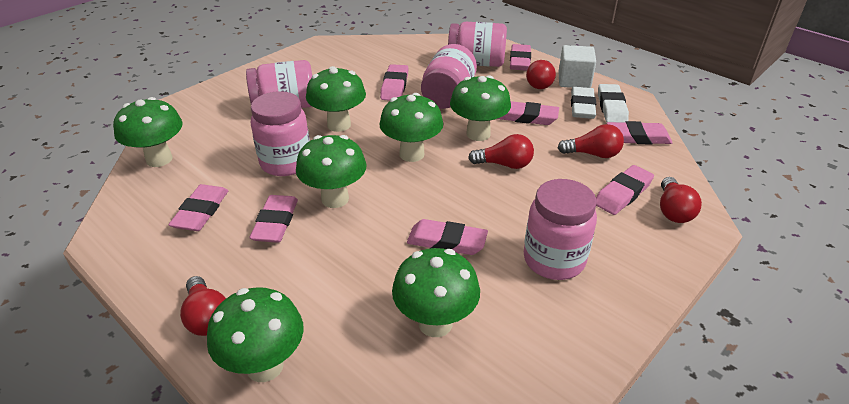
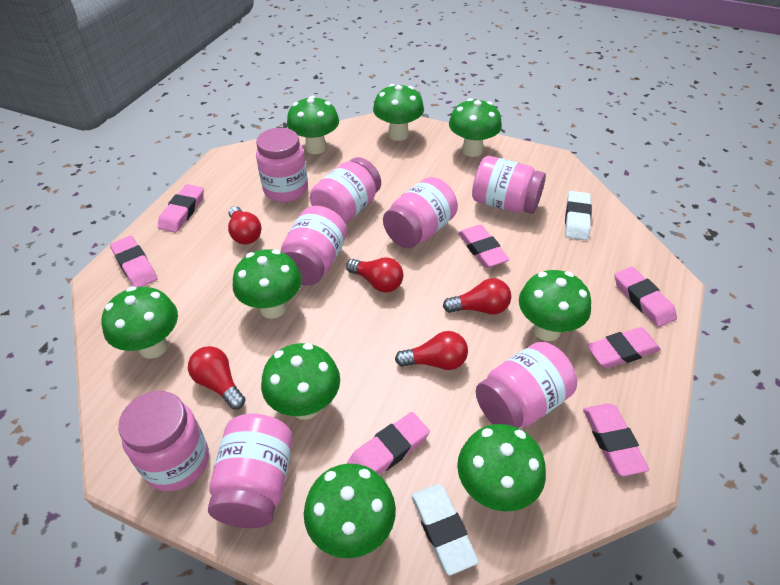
green mushroom: 7 -> 9
pink eraser: 8 -> 7
pink jar: 5 -> 8
white cube: 1 -> 0

